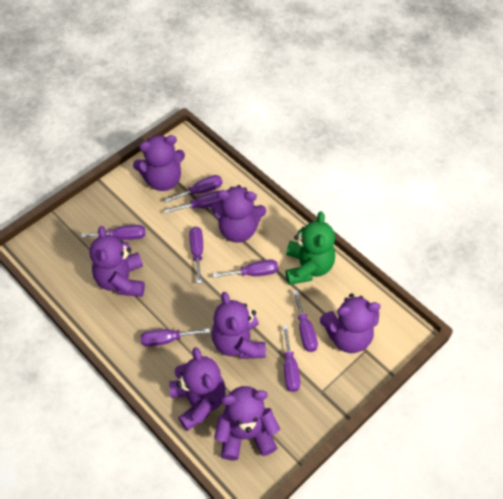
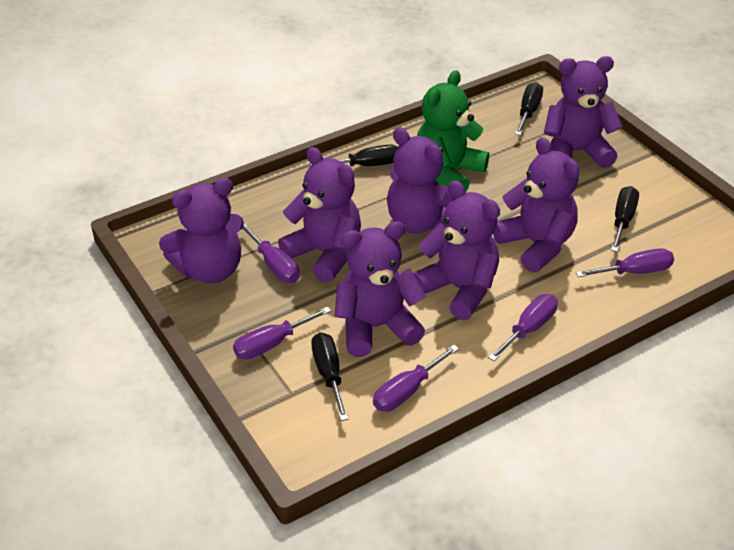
black screwdriver: 0 -> 4
purple screwdriver: 8 -> 5

